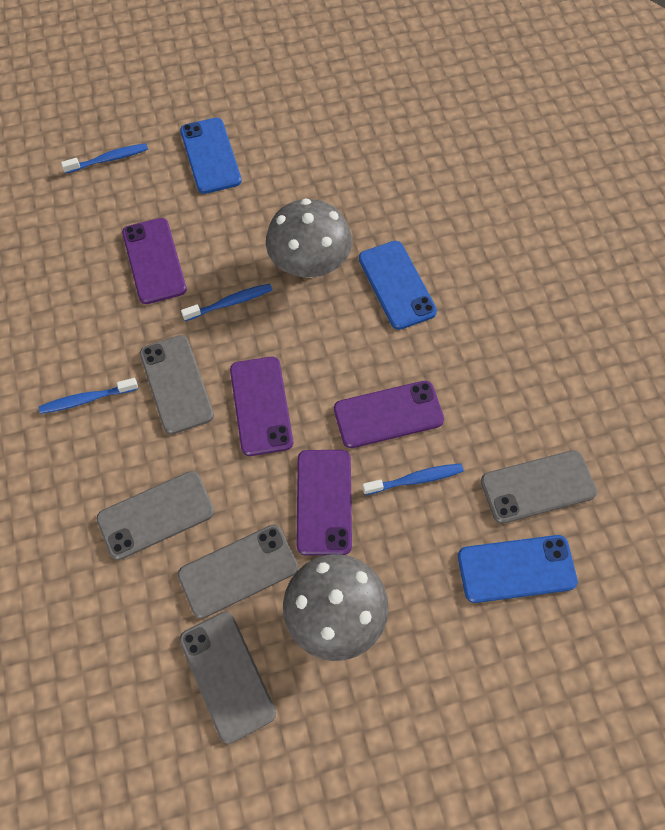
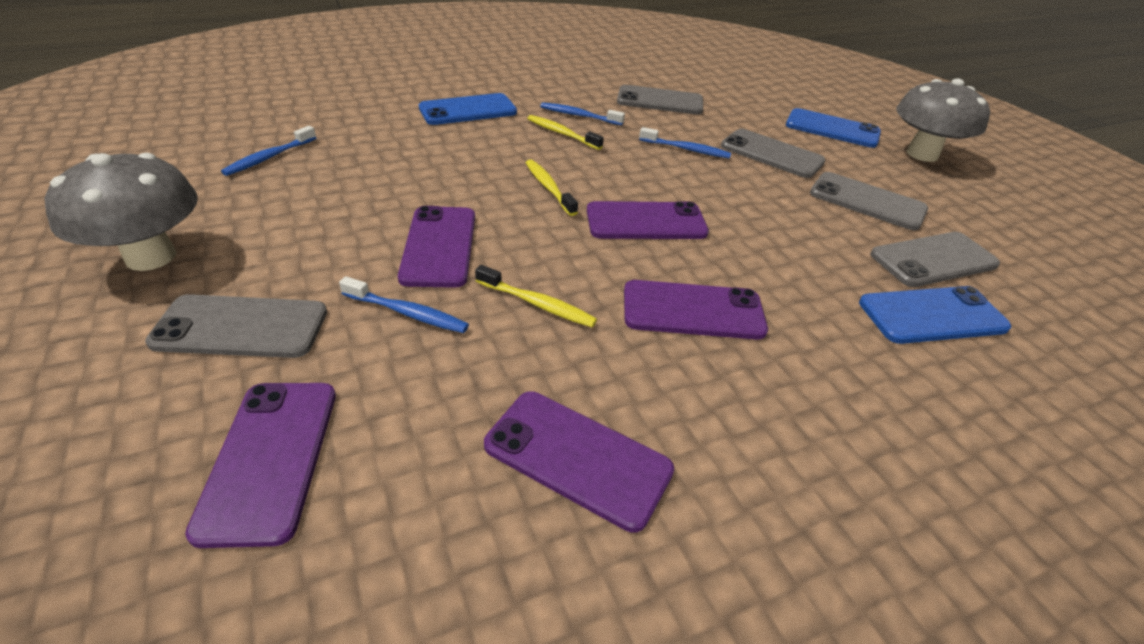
purple phone: 4 -> 5
yellow toothbrush: 0 -> 3

